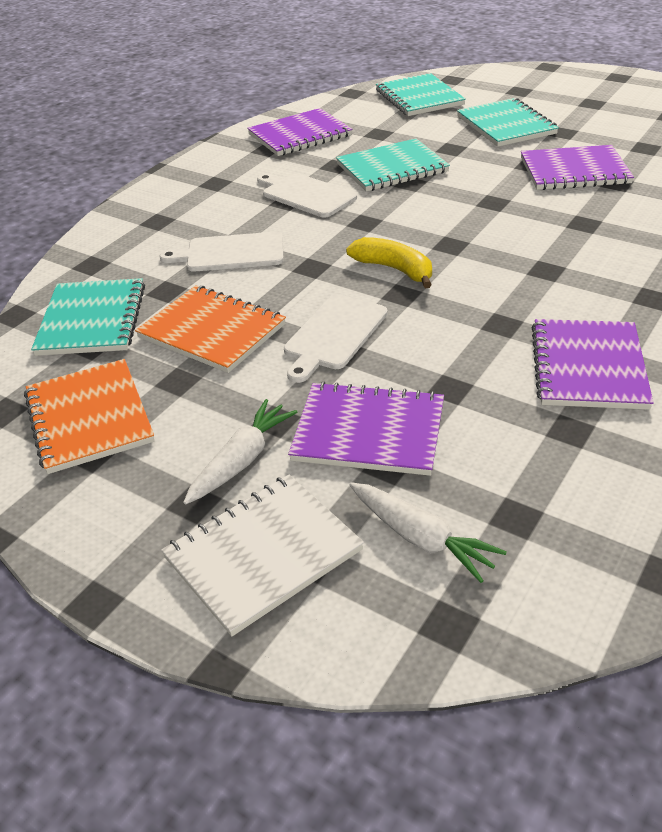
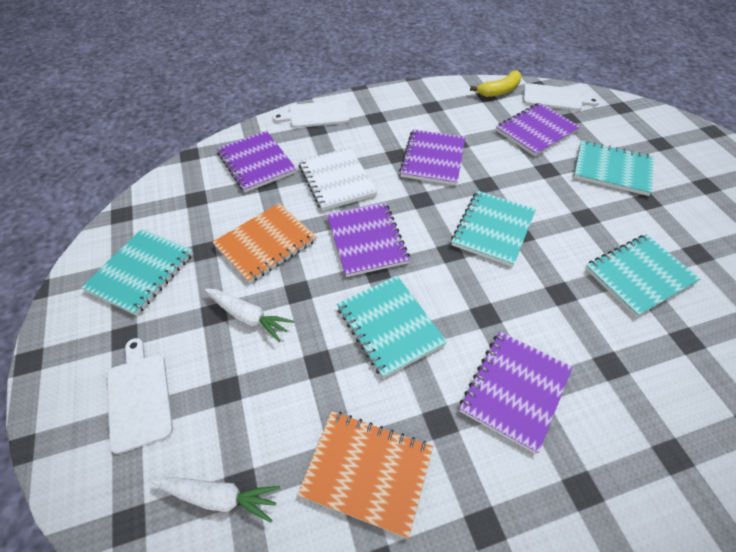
purple notebook: 4 -> 5
turquoise notebook: 4 -> 5

